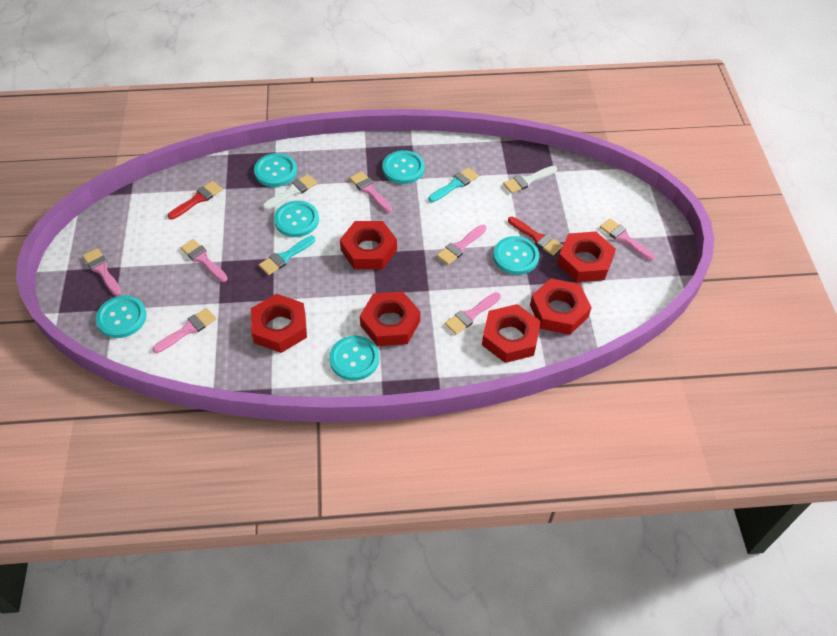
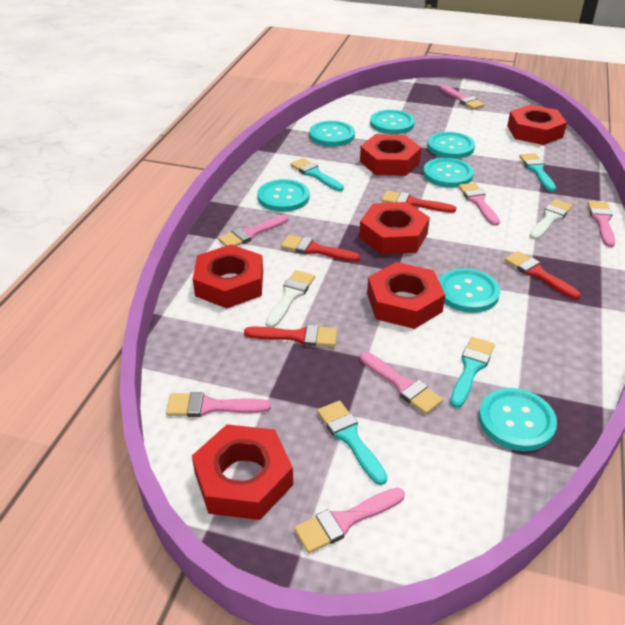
red brush: 2 -> 4
turquoise brush: 2 -> 4
turquoise button: 6 -> 7

